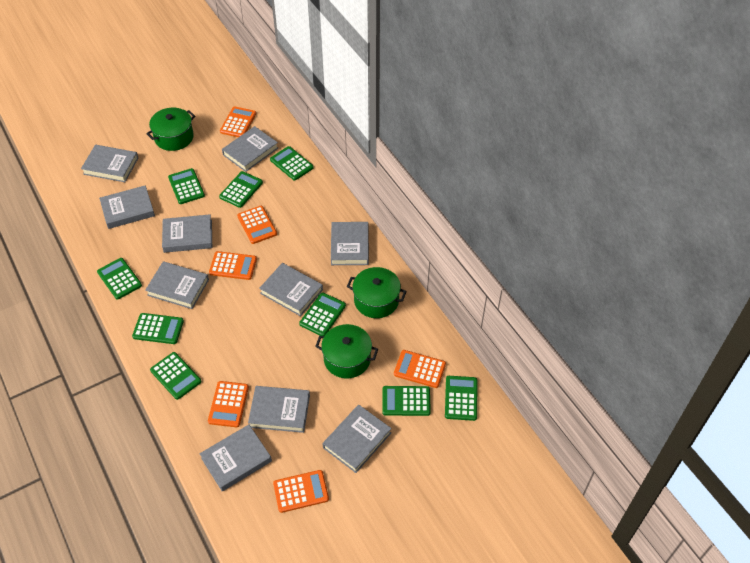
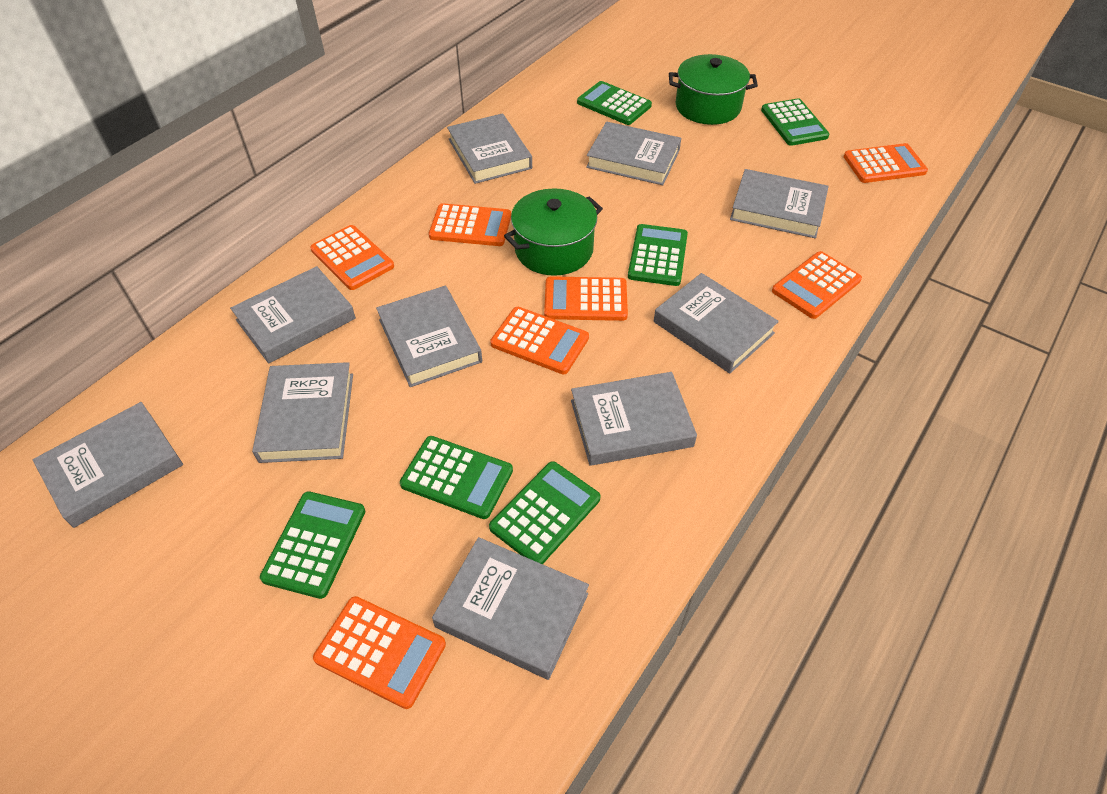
green calculator: 9 -> 6
green pot: 3 -> 2
orange calculator: 6 -> 7

